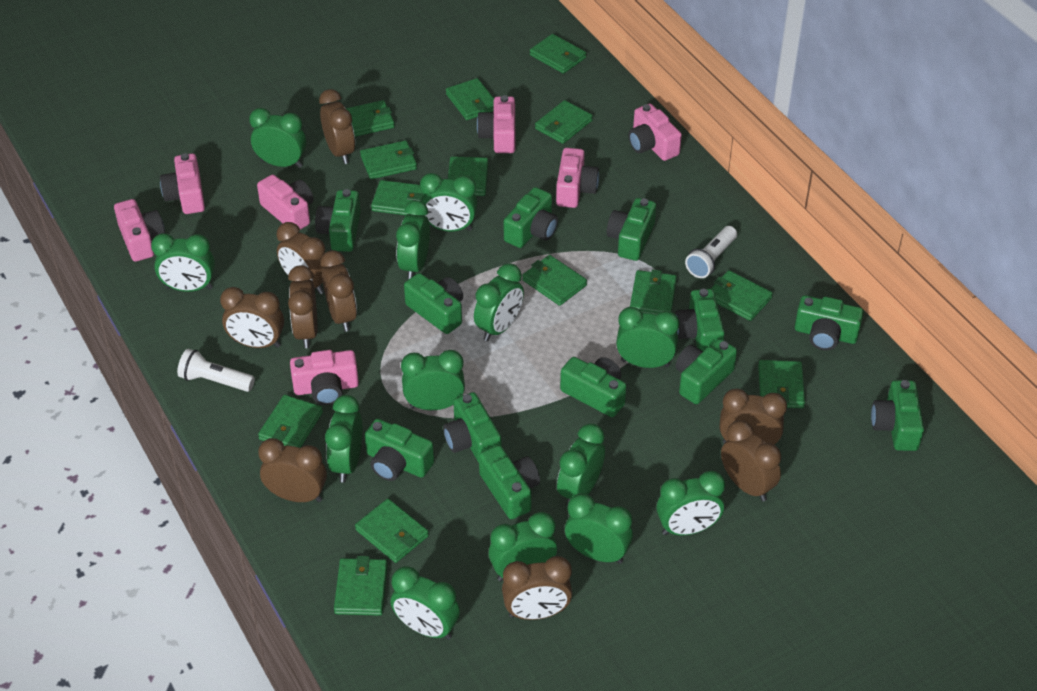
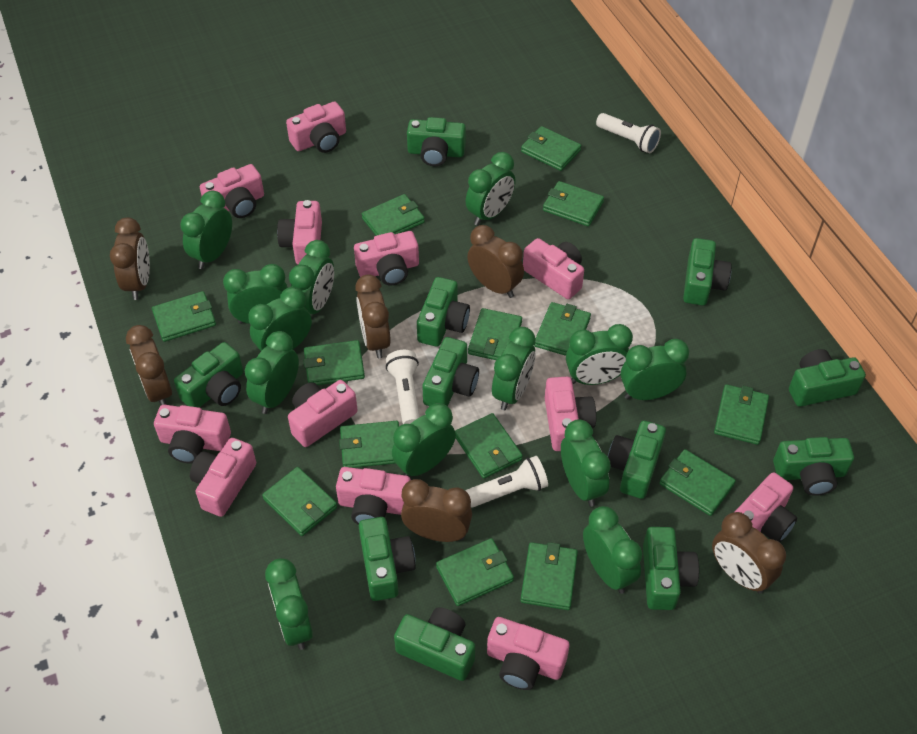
brown clock: 9 -> 6
green camera: 12 -> 11
pink camera: 7 -> 12
white flashlight: 2 -> 3

